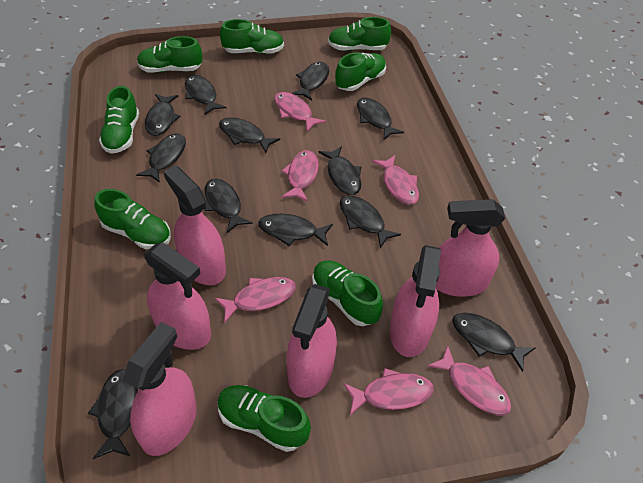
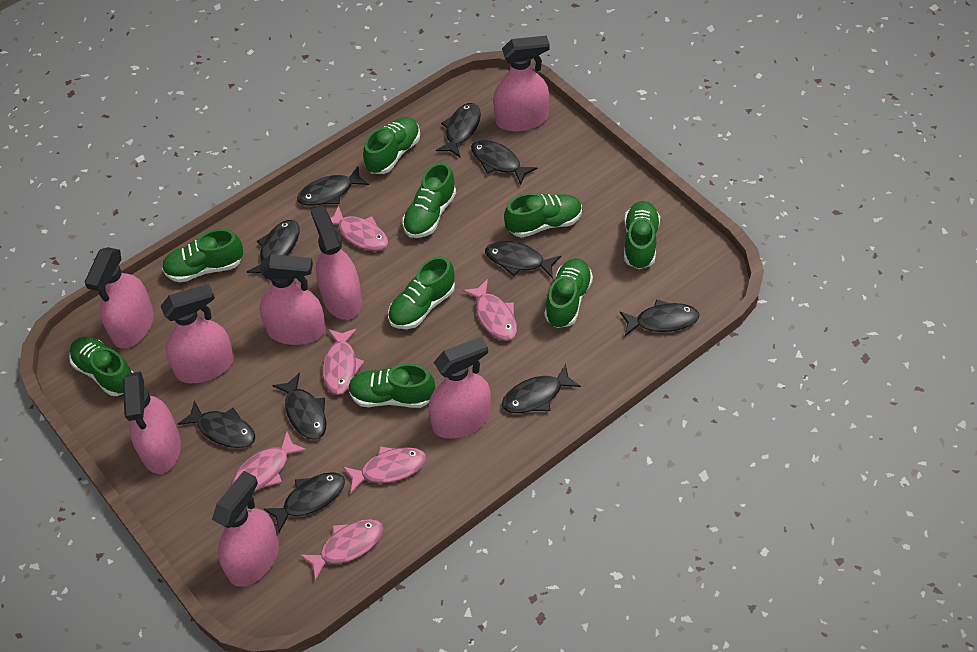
black fish: 12 -> 10
green shoe: 8 -> 9
pink spray bottle: 6 -> 8

